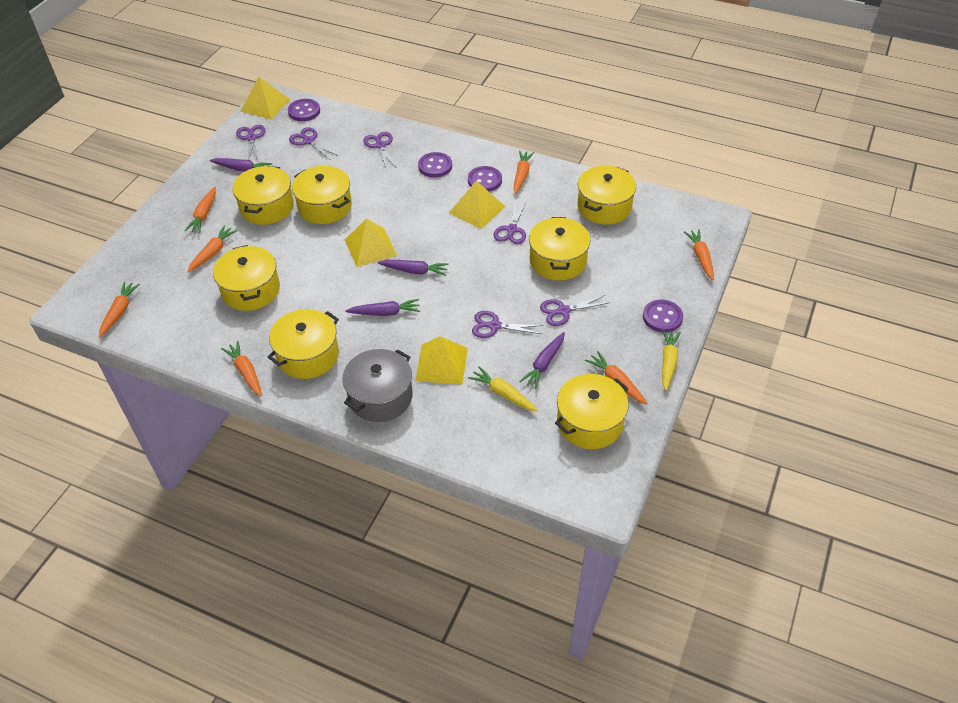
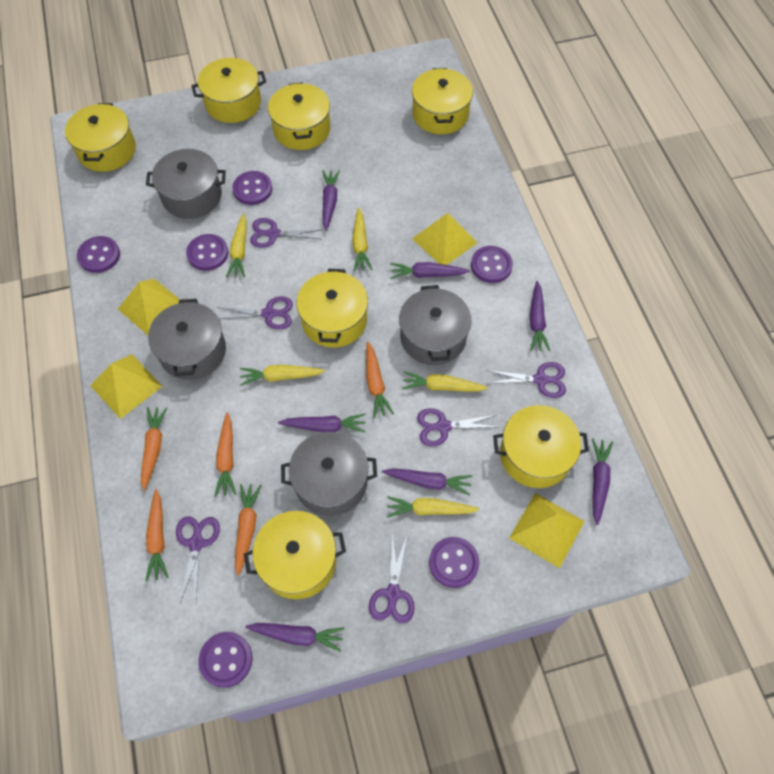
grey pot: 1 -> 4
orange carrot: 7 -> 5
purple button: 4 -> 6
purple carrot: 4 -> 7
yellow carrot: 2 -> 5

